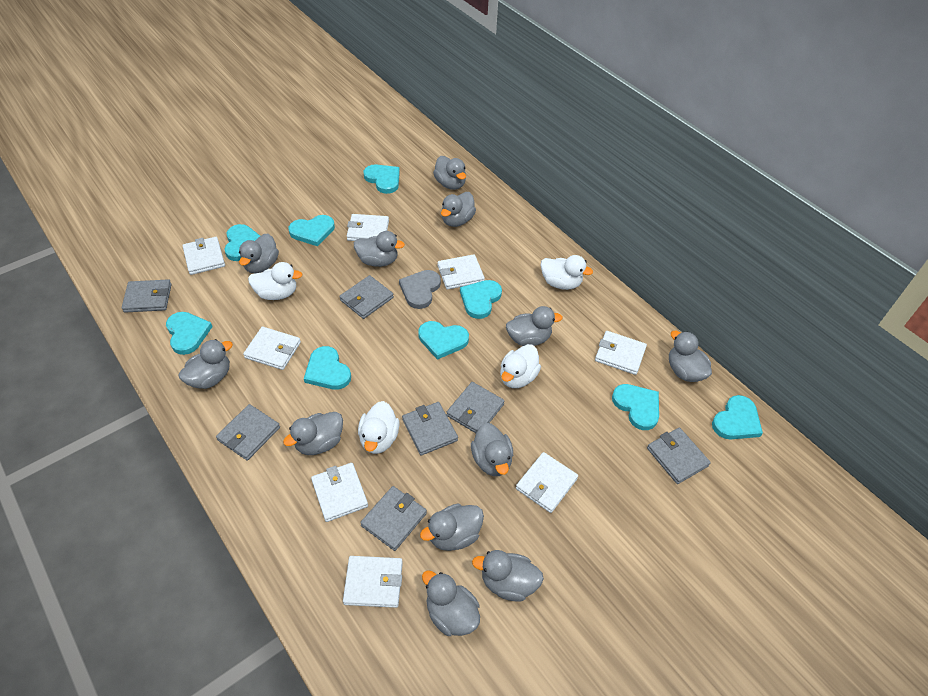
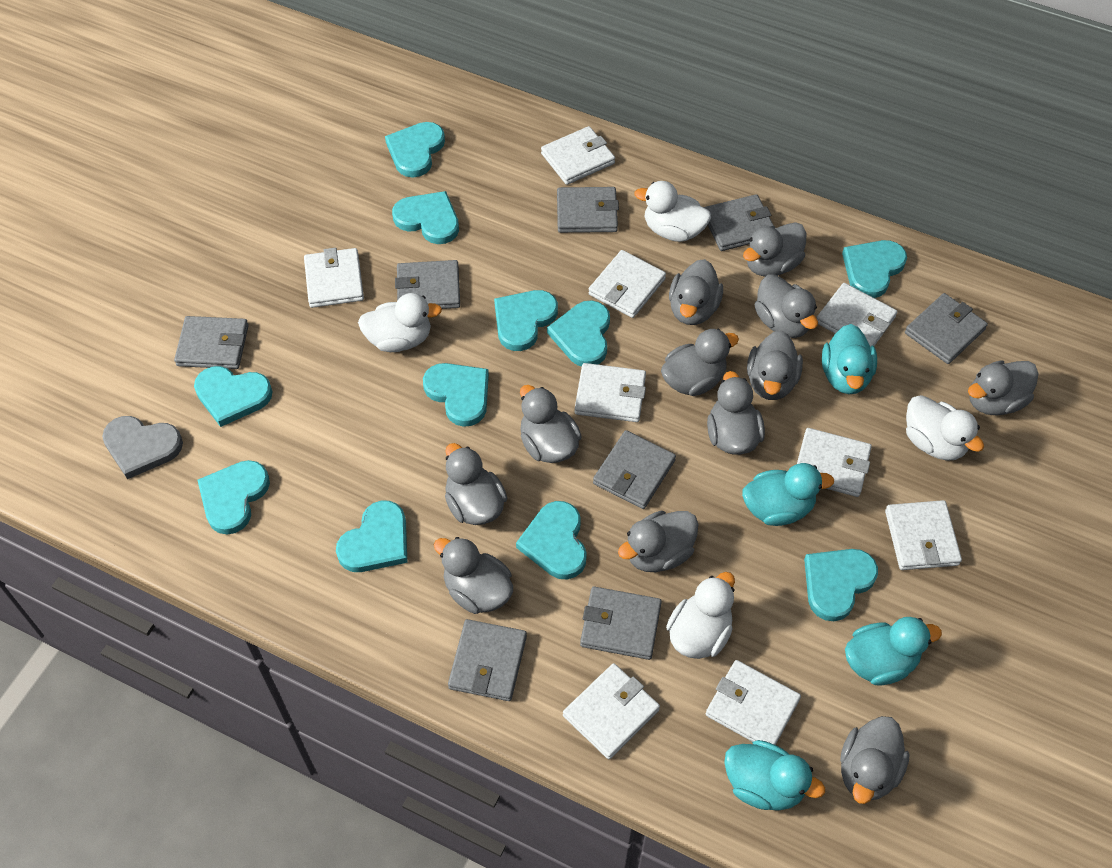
grey wallet: 7 -> 8
turquoise duck: 0 -> 4
turquoise heart: 9 -> 11
white wallet: 8 -> 9

